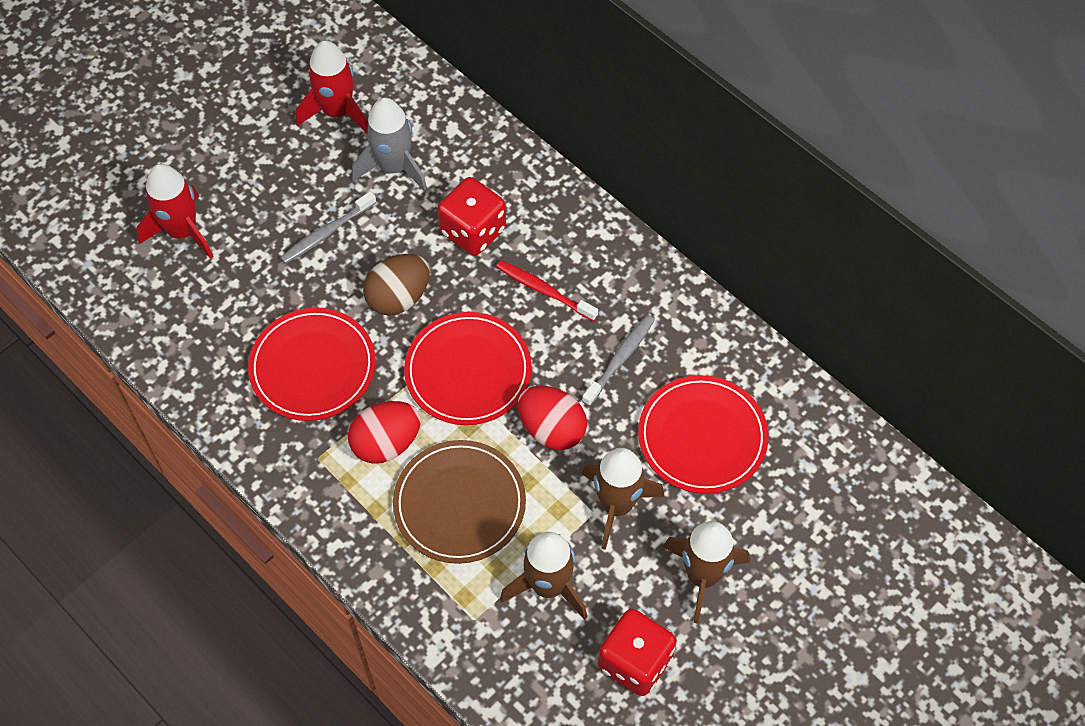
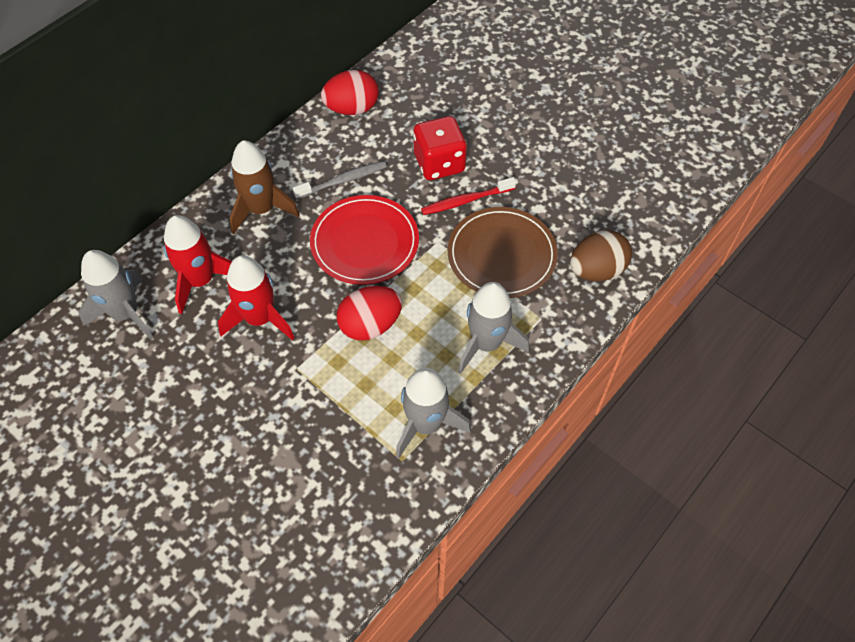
brown rocket: 3 -> 1
grey rocket: 1 -> 3
grey toothbrush: 2 -> 1
red dice: 2 -> 1
red plate: 3 -> 1

